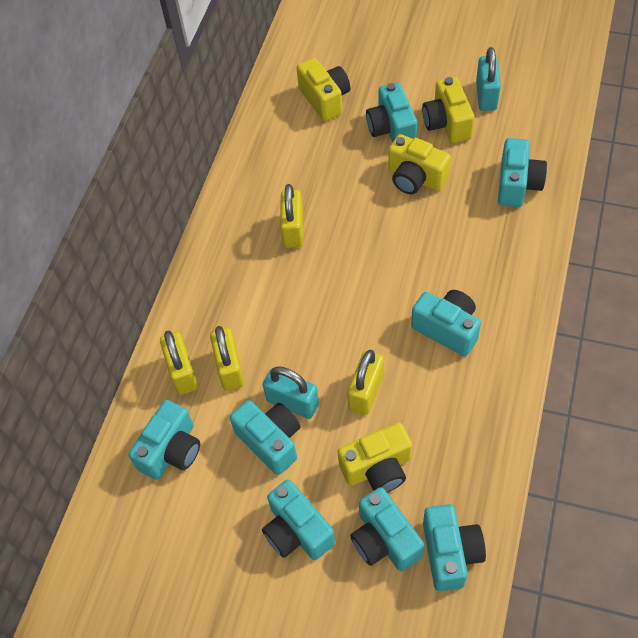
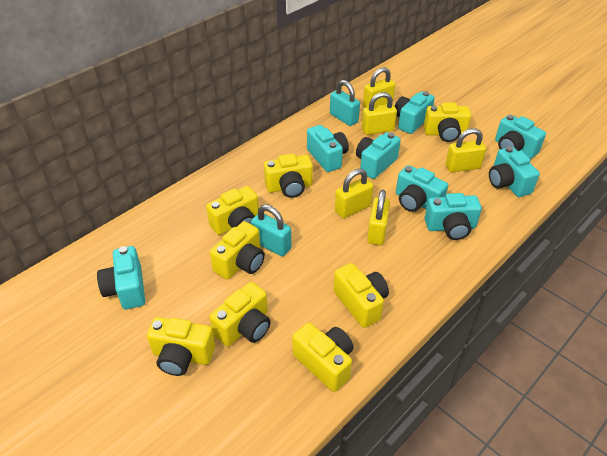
yellow camera: 4 -> 8
yellow padlock: 4 -> 5

